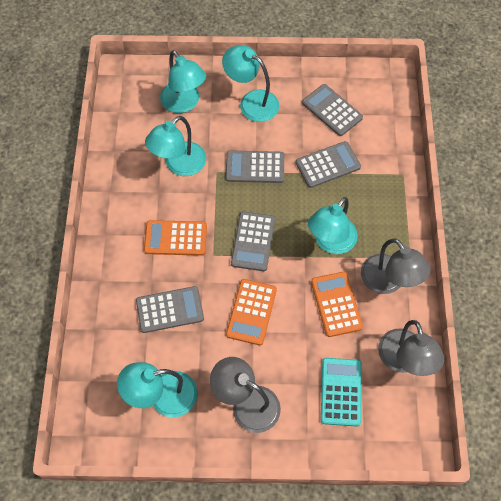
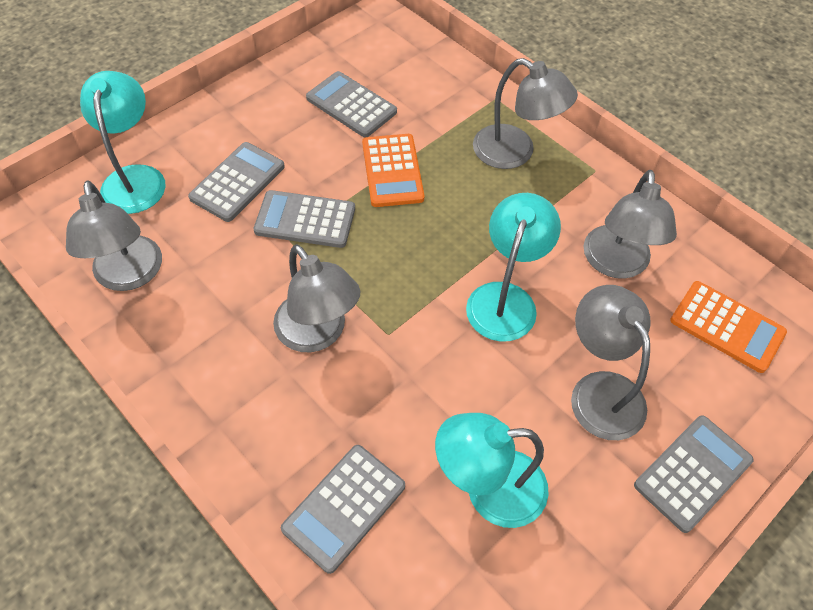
grey lamp: 3 -> 5
orange calculator: 3 -> 2
turquoise calculator: 1 -> 0
turquoise lamp: 5 -> 3

